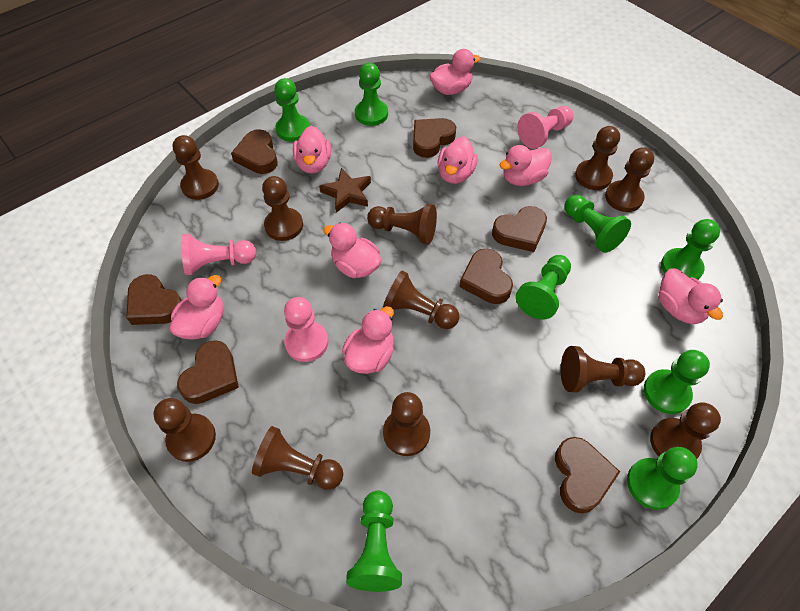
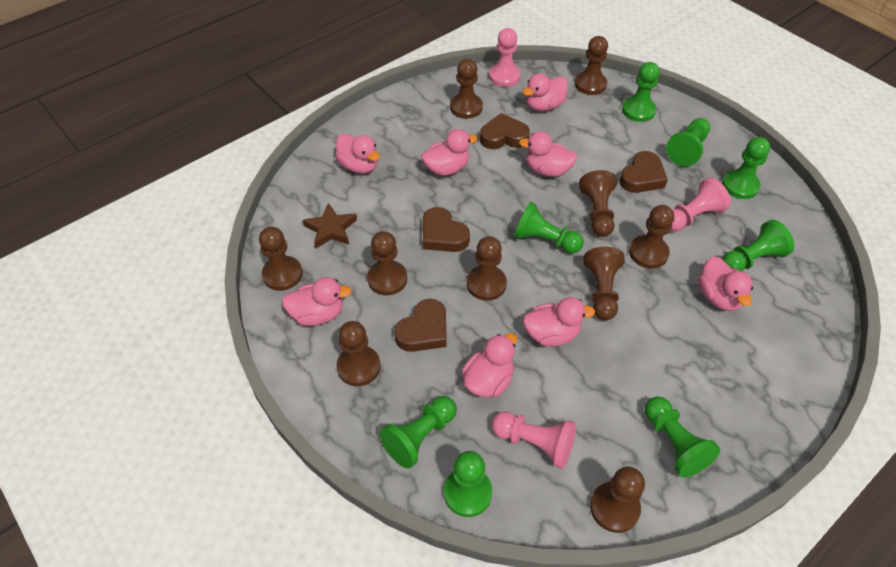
brown heart: 7 -> 4
brown pawn: 11 -> 10

